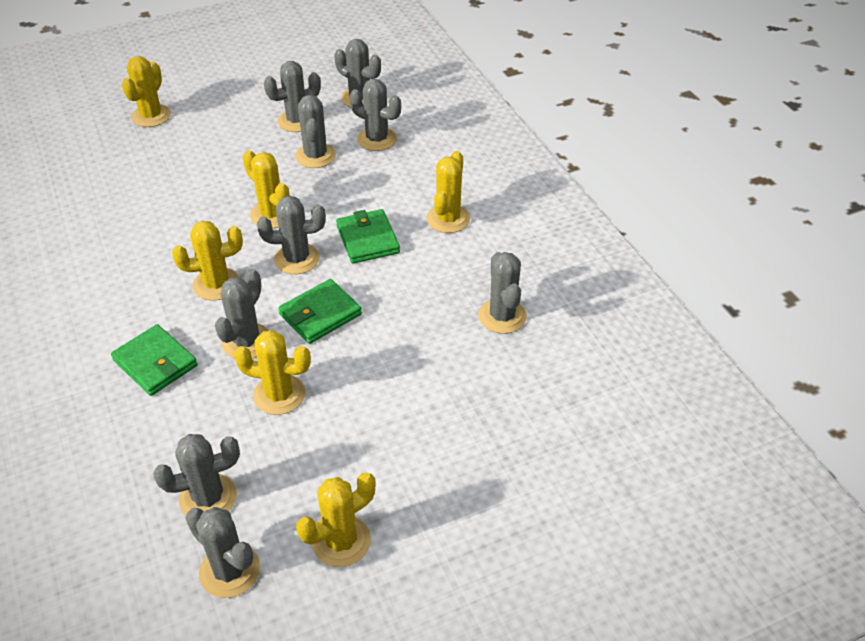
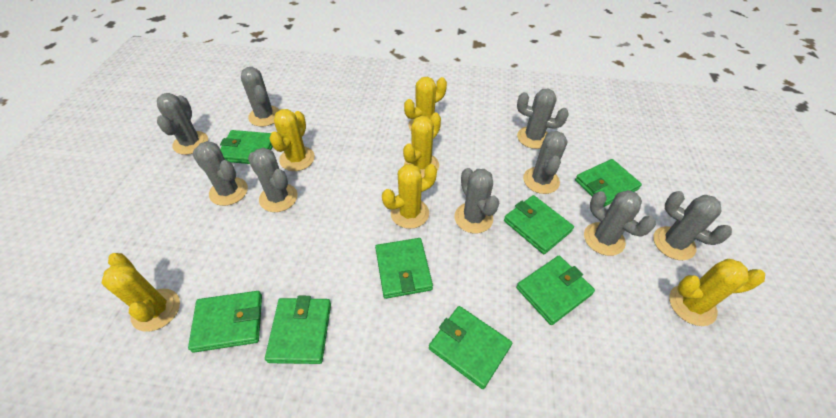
green wallet: 3 -> 8

